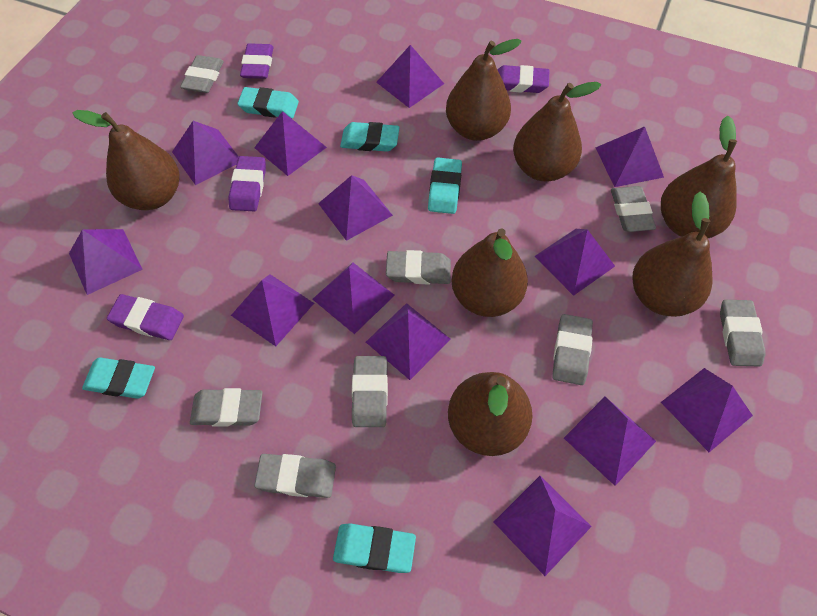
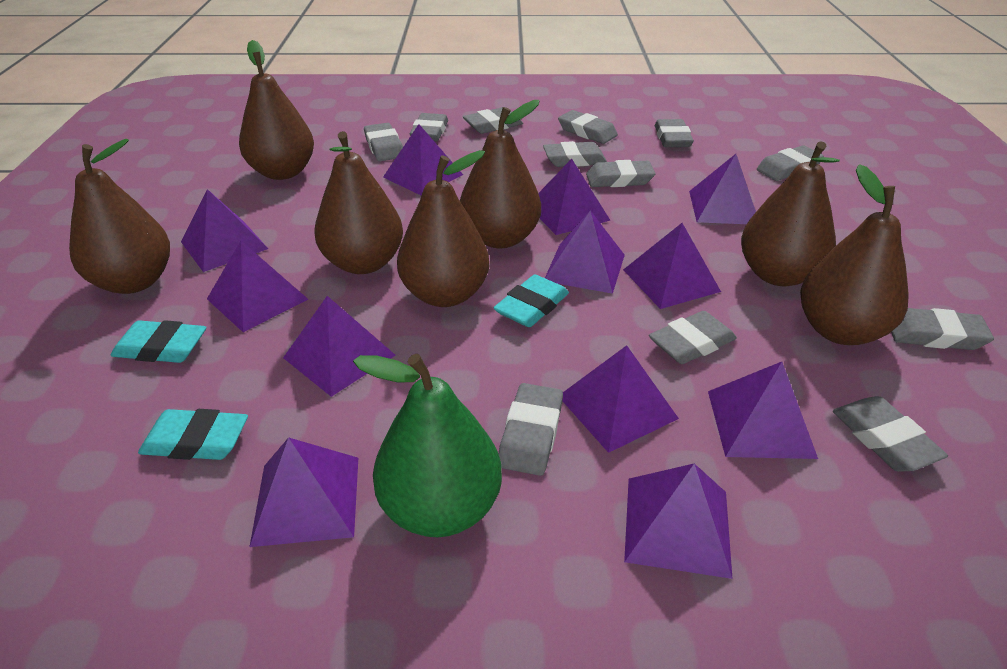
green pear: 0 -> 1
grey eraser: 8 -> 12
purple eraser: 4 -> 0
purple pyramid: 13 -> 12
turquoise eraser: 5 -> 3

